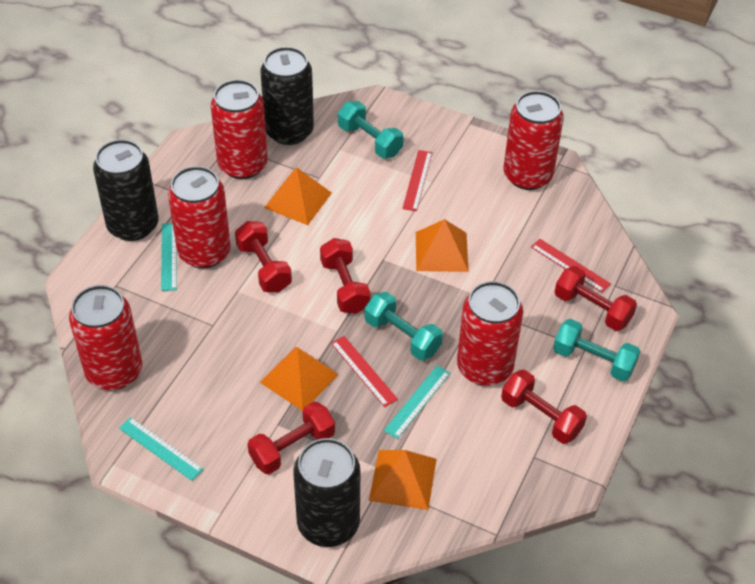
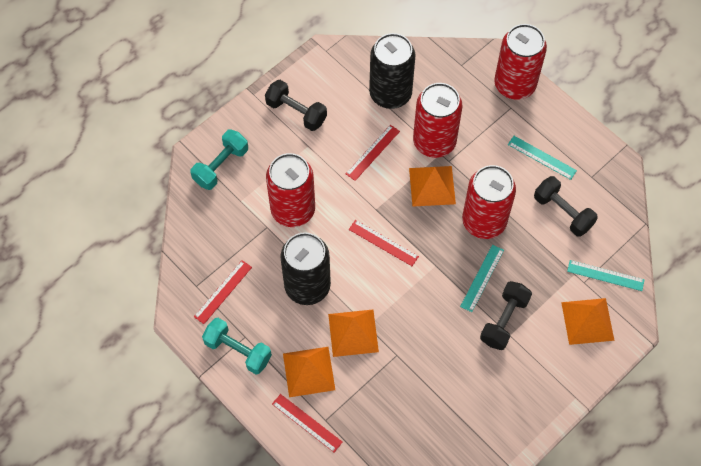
black can: 3 -> 2
black dumbbell: 0 -> 3
red can: 5 -> 4
red dumbbell: 5 -> 0
red ruler: 3 -> 4
turquoise dumbbell: 3 -> 2

